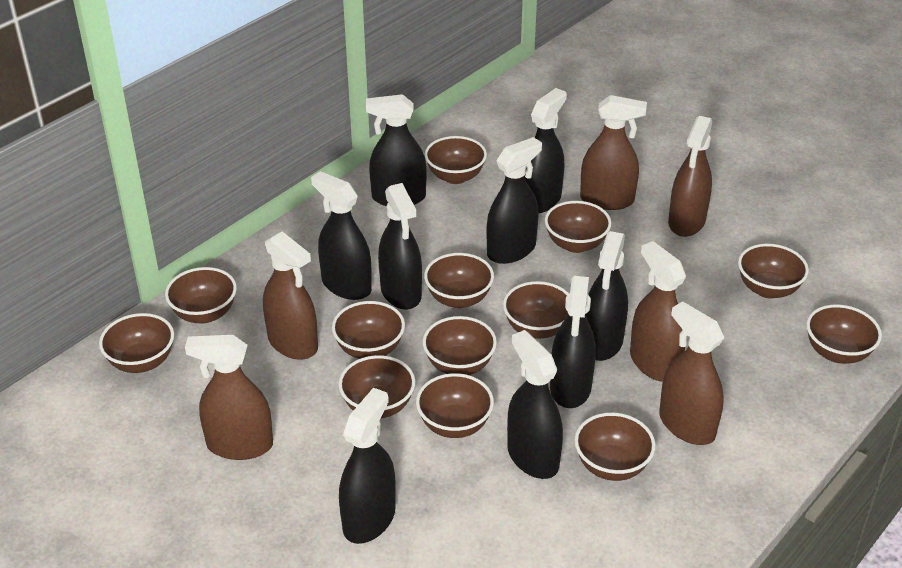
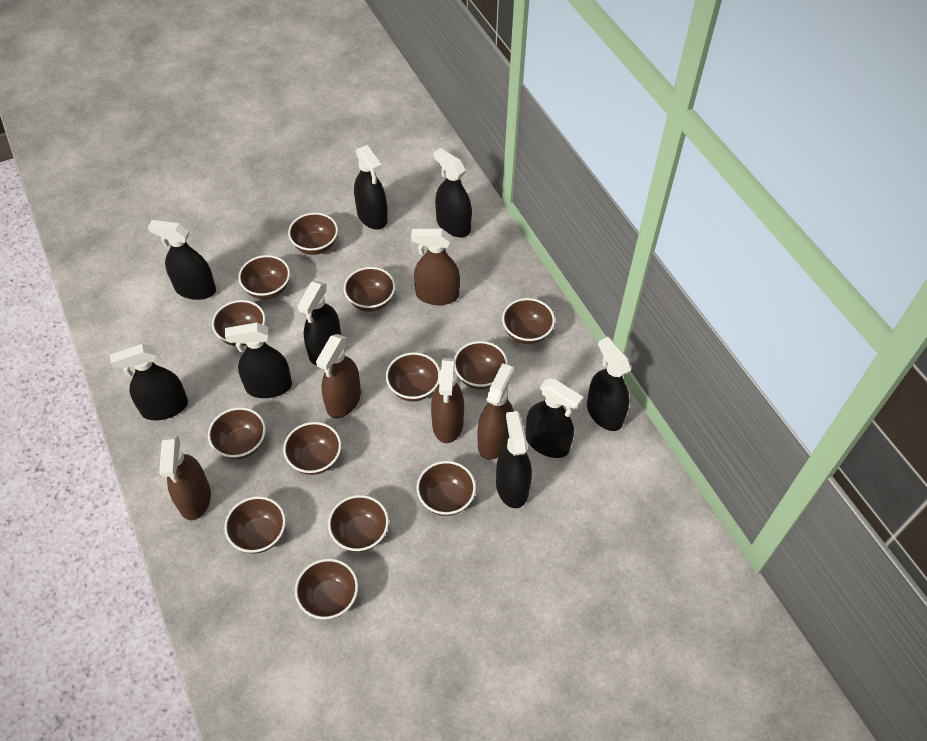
brown spray bottle: 6 -> 5

